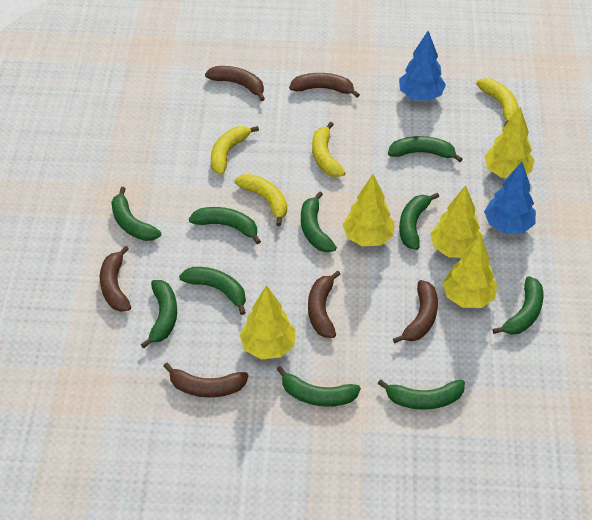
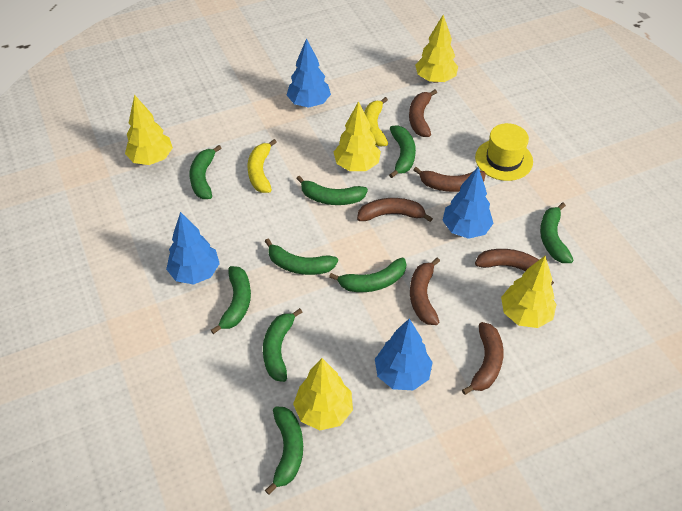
blue tree: 2 -> 4
green banana: 10 -> 9
yellow banana: 4 -> 2
yellow hat: 0 -> 1

